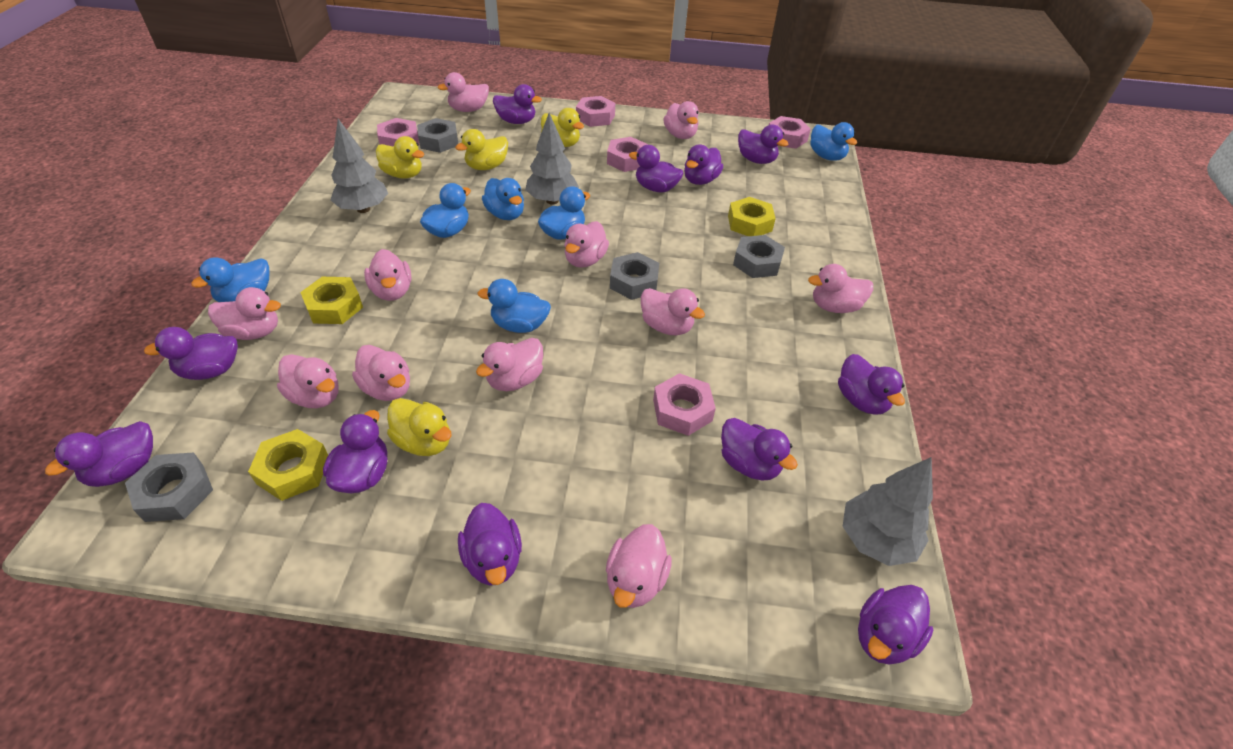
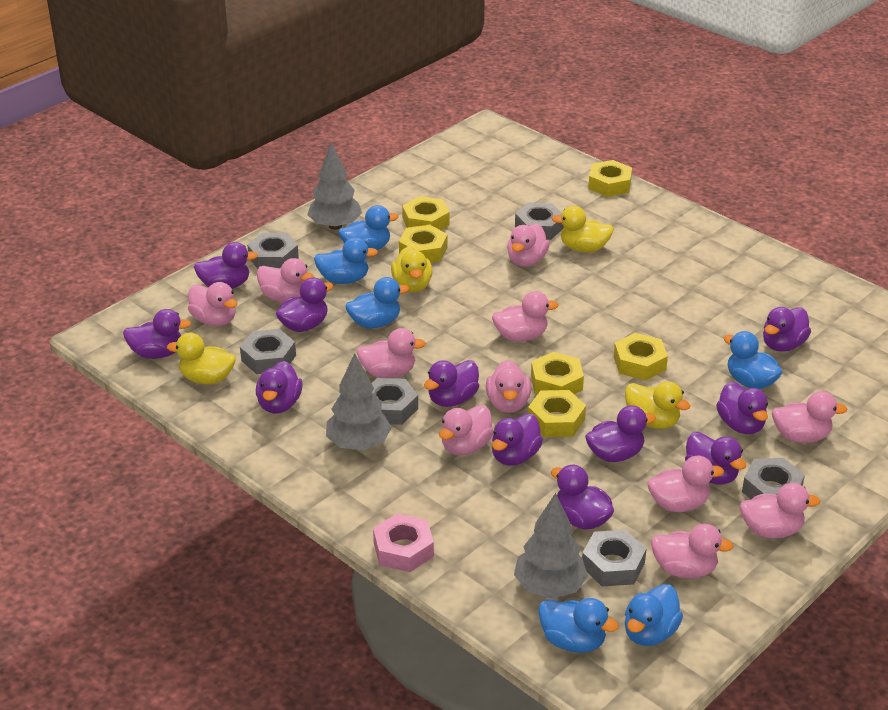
grey nut: 4 -> 6
pink nut: 5 -> 1
yellow nut: 3 -> 6

